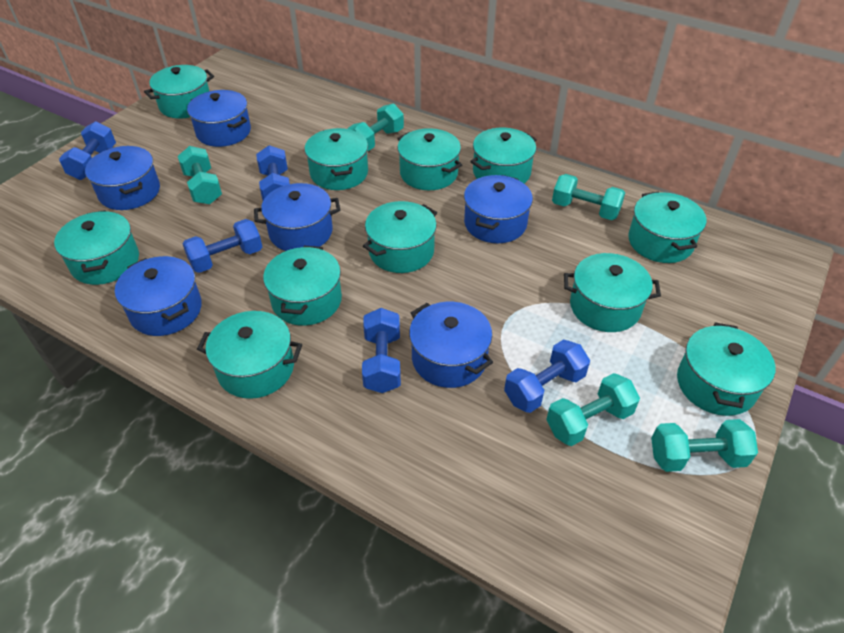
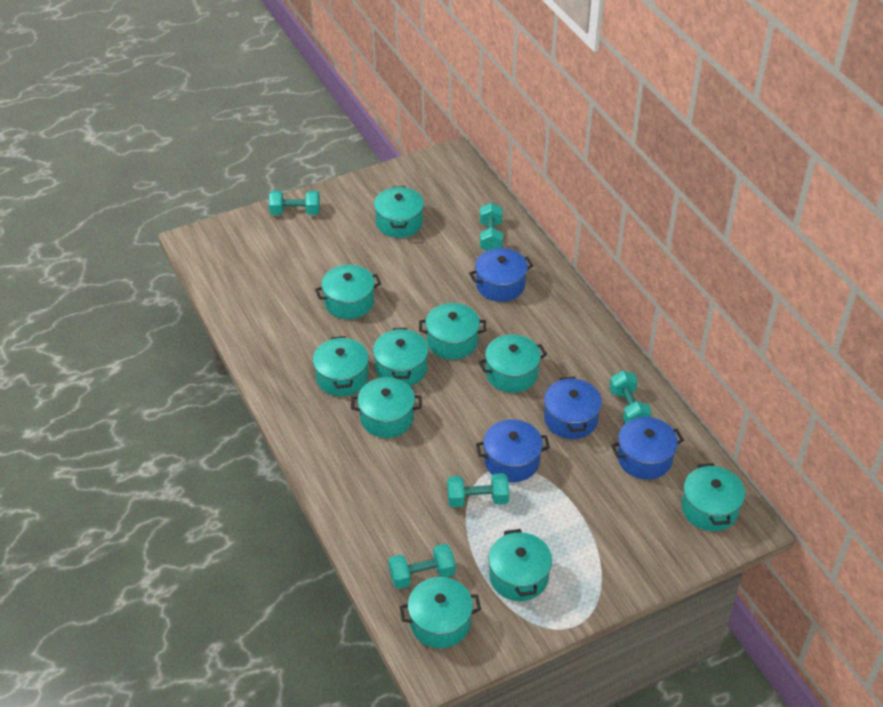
blue dumbbell: 5 -> 0
blue pot: 6 -> 4
turquoise pot: 11 -> 10

